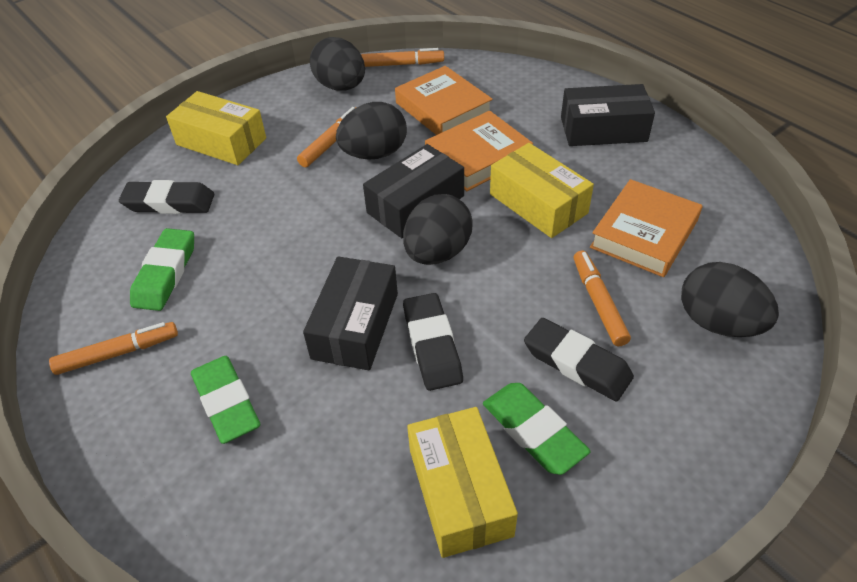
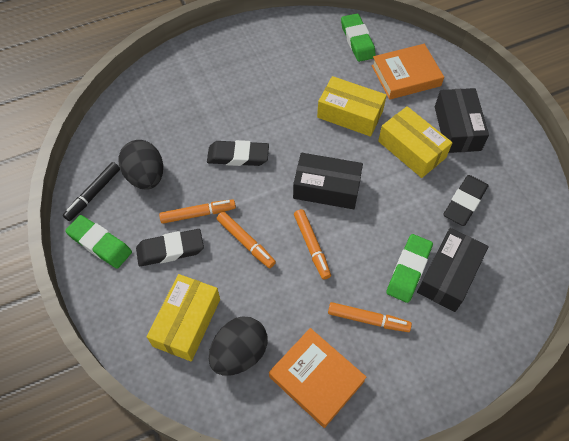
black egg: 4 -> 2
black marker: 0 -> 1
orange book: 3 -> 2

